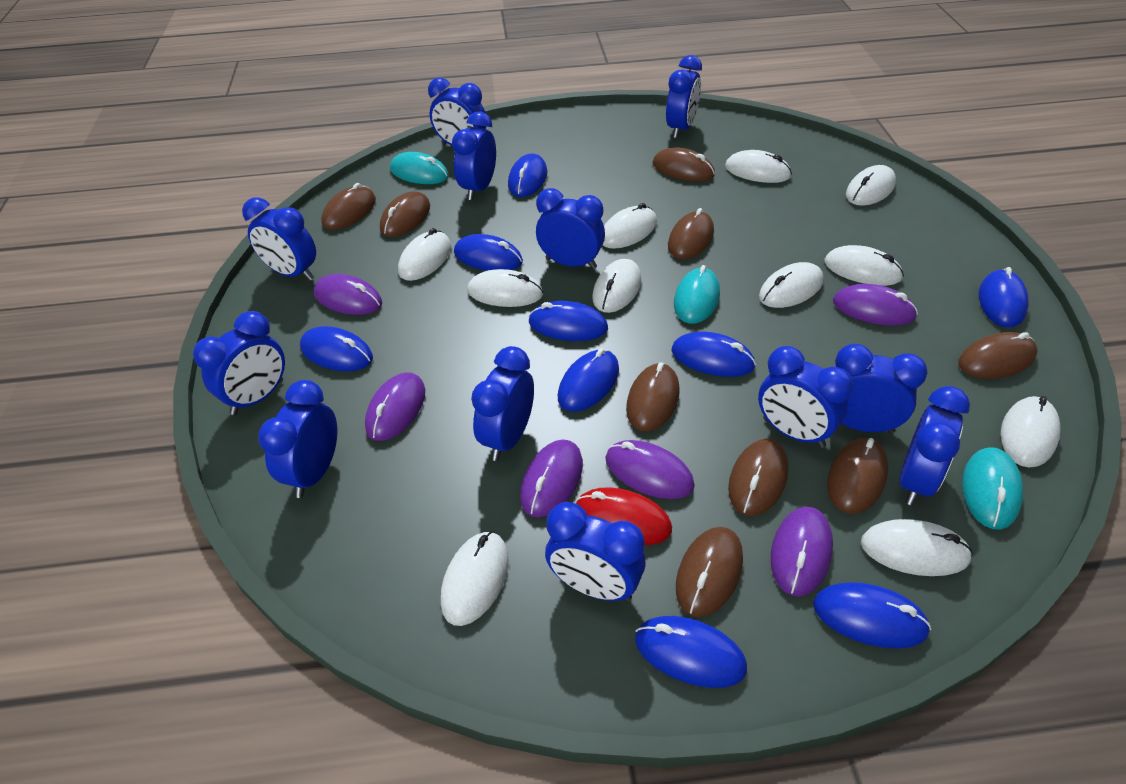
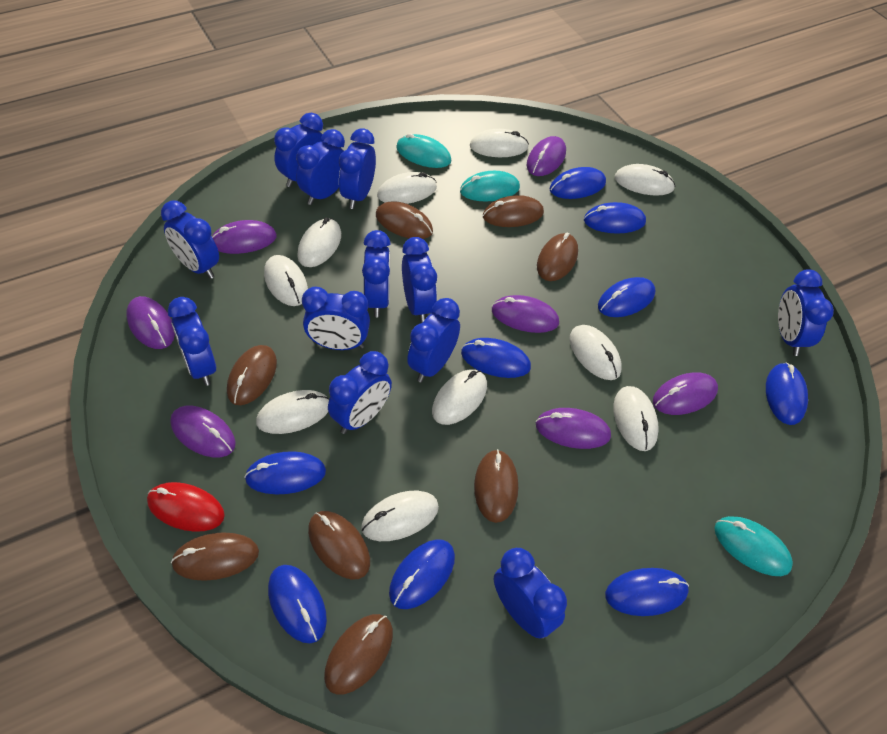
brown mouse: 9 -> 8
purple mouse: 6 -> 7
white mouse: 11 -> 10

